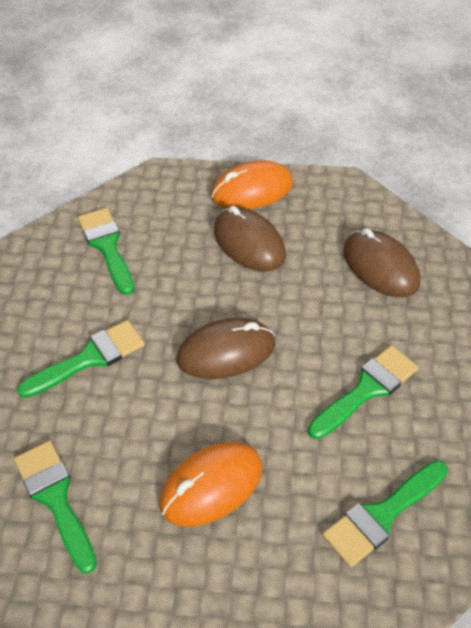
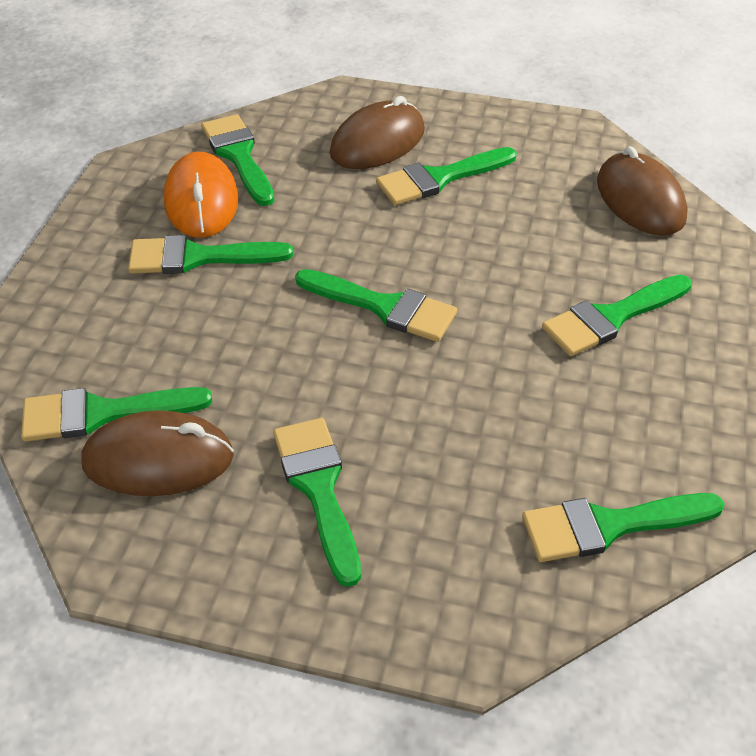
green brush: 5 -> 8
orange mouse: 2 -> 1

